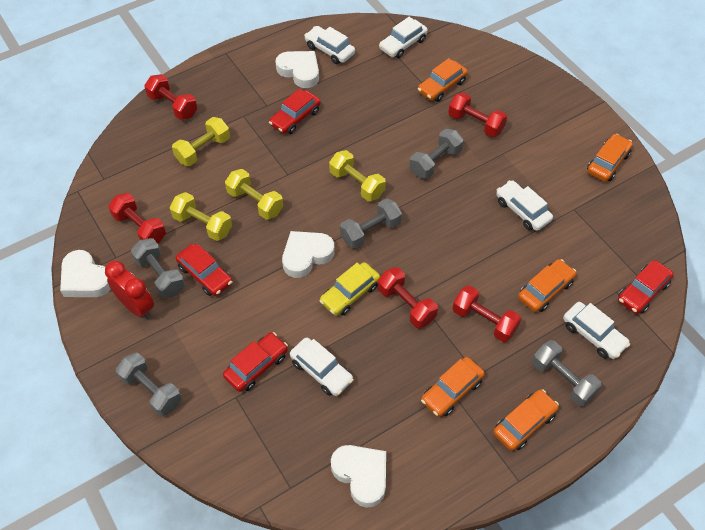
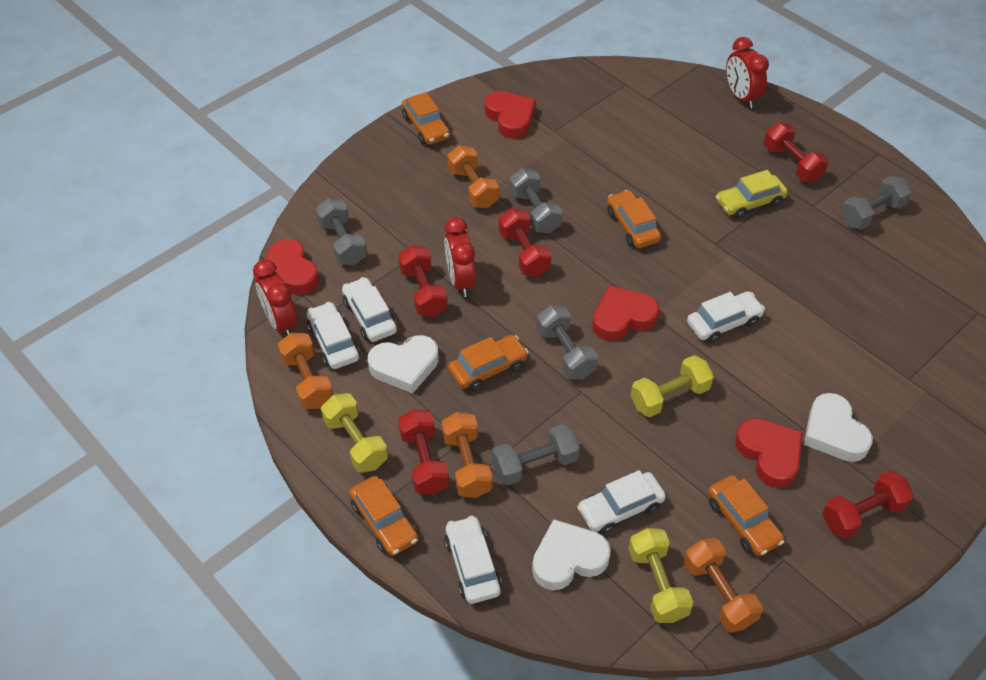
orange dumbbell: 0 -> 4
red car: 4 -> 0
red clock: 1 -> 3
red heart: 0 -> 4
white heart: 4 -> 3
yellow dumbbell: 4 -> 3

